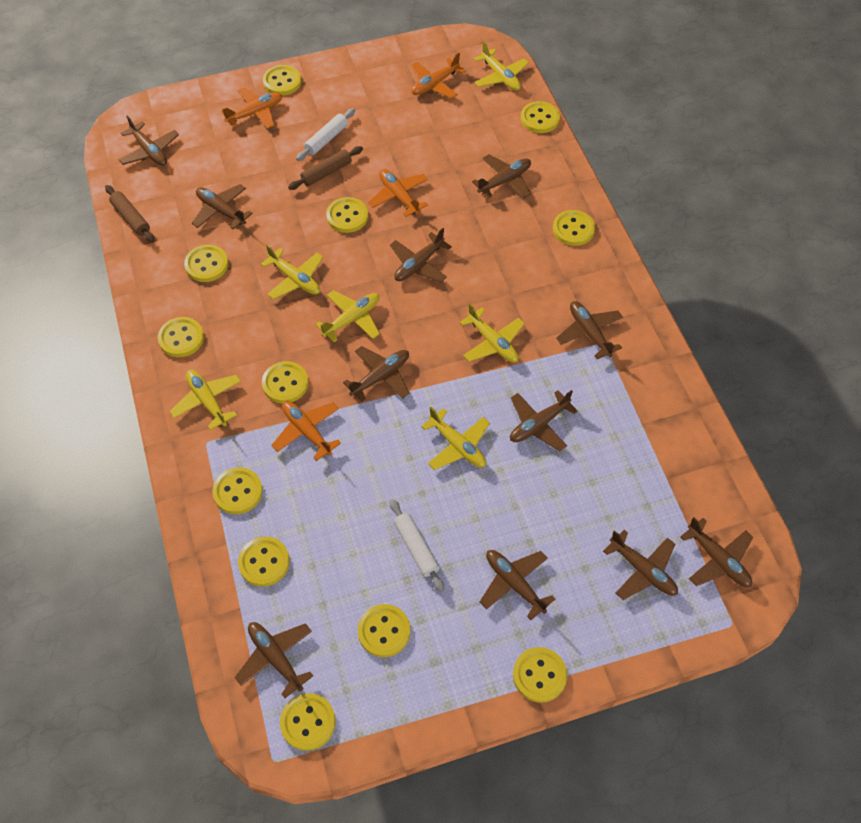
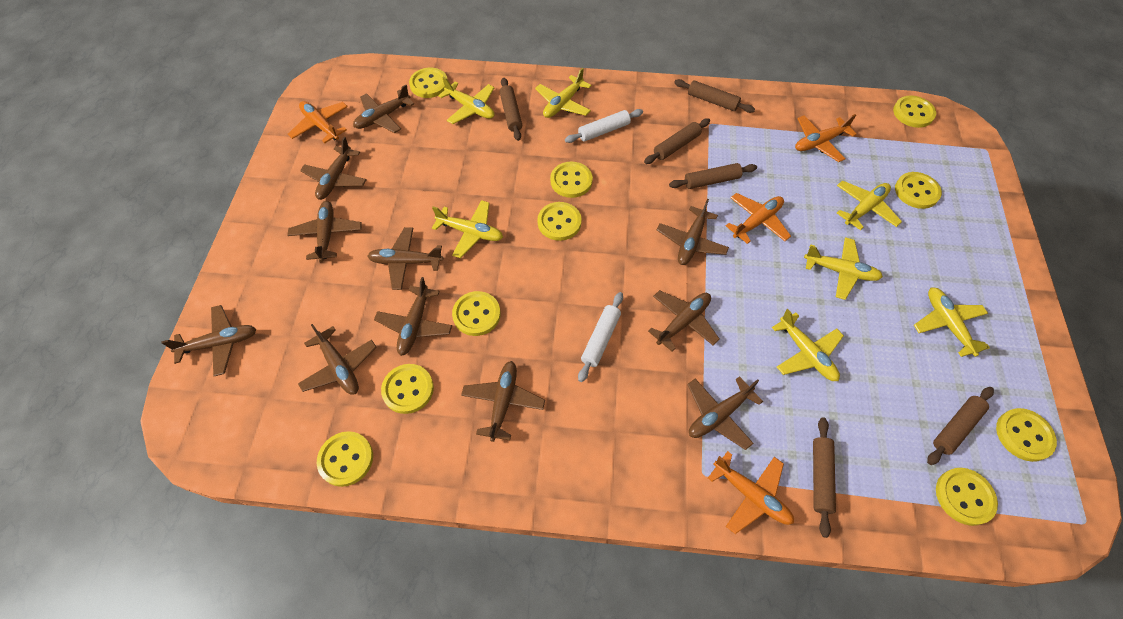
brown rolling pin: 2 -> 6
yellow button: 12 -> 10
yellow plane: 6 -> 7

